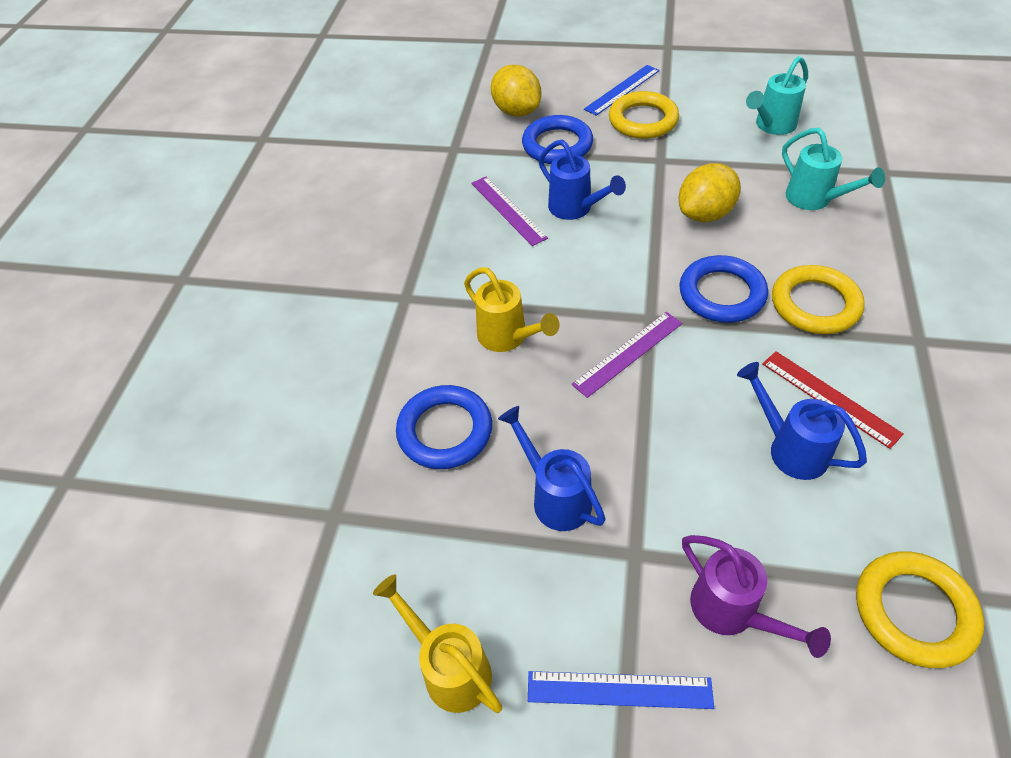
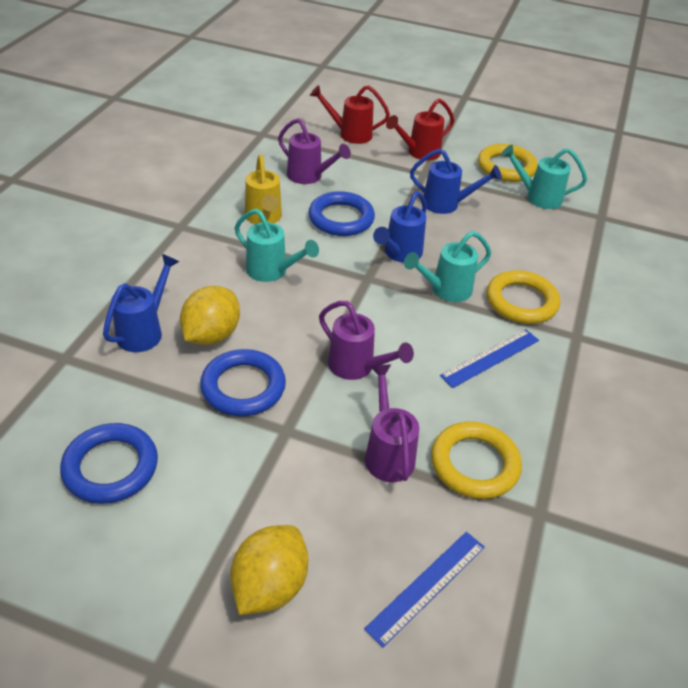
purple ruler: 2 -> 0
purple watering can: 1 -> 3
red ruler: 1 -> 0
red watering can: 0 -> 2
turquoise watering can: 2 -> 3
yellow watering can: 2 -> 1

